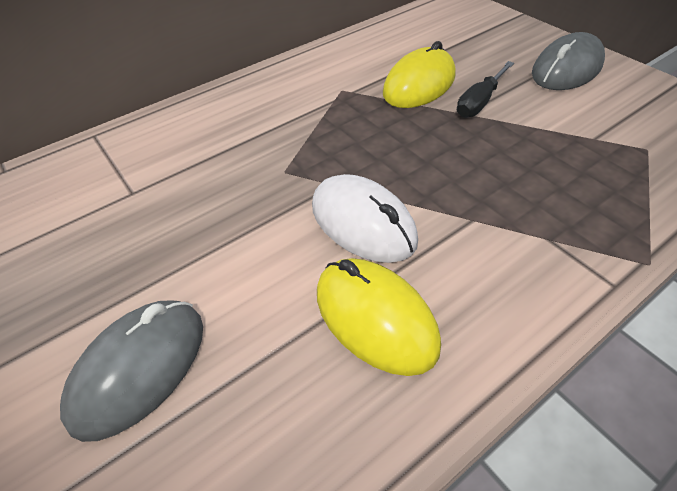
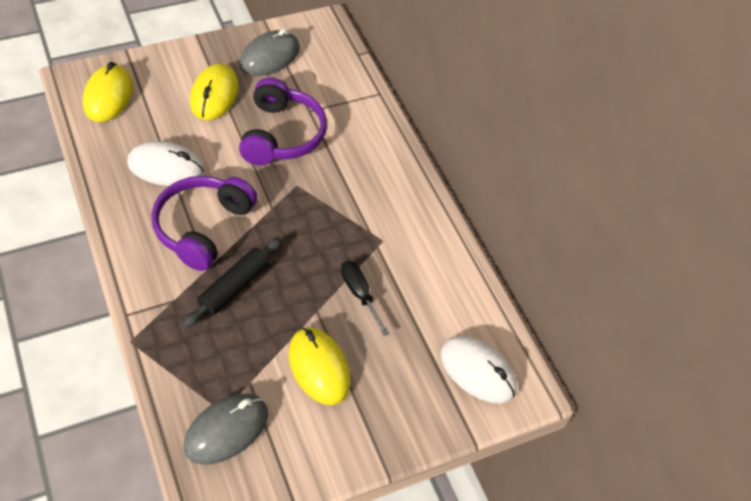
black rolling pin: 0 -> 1
purple headphones: 0 -> 2
white mouse: 1 -> 2
yellow mouse: 2 -> 3

